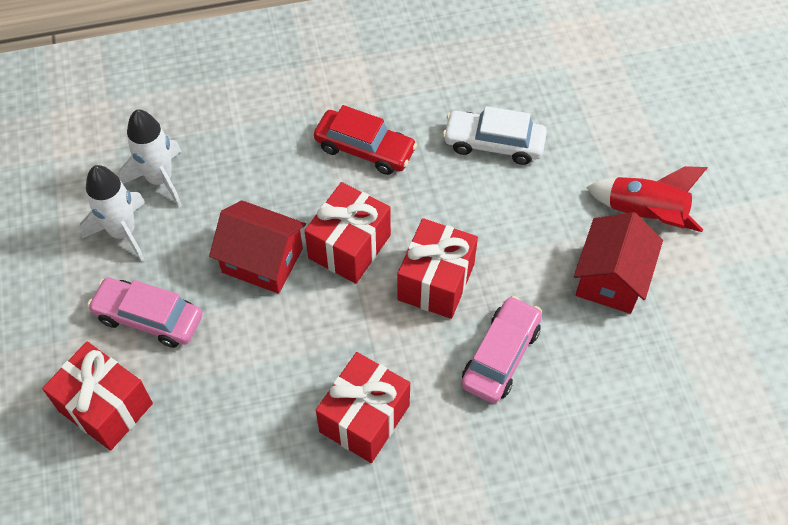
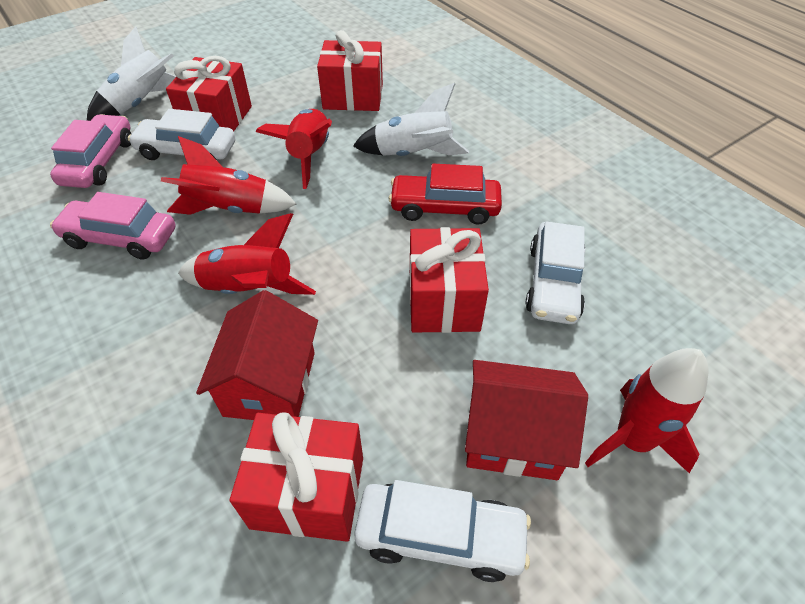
red rocket: 1 -> 4
white car: 1 -> 3

